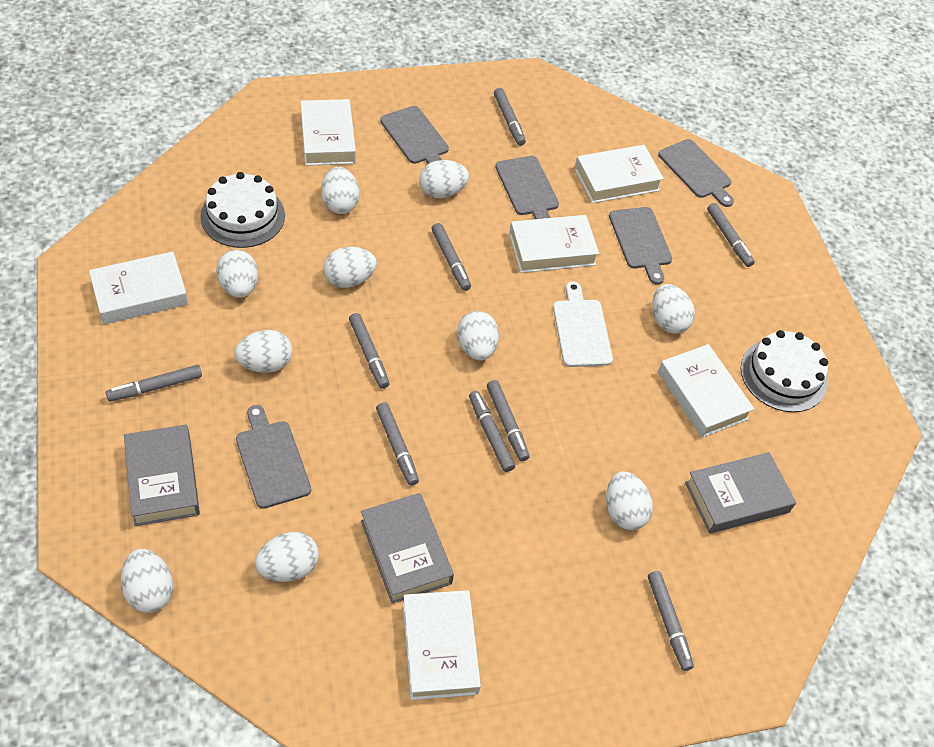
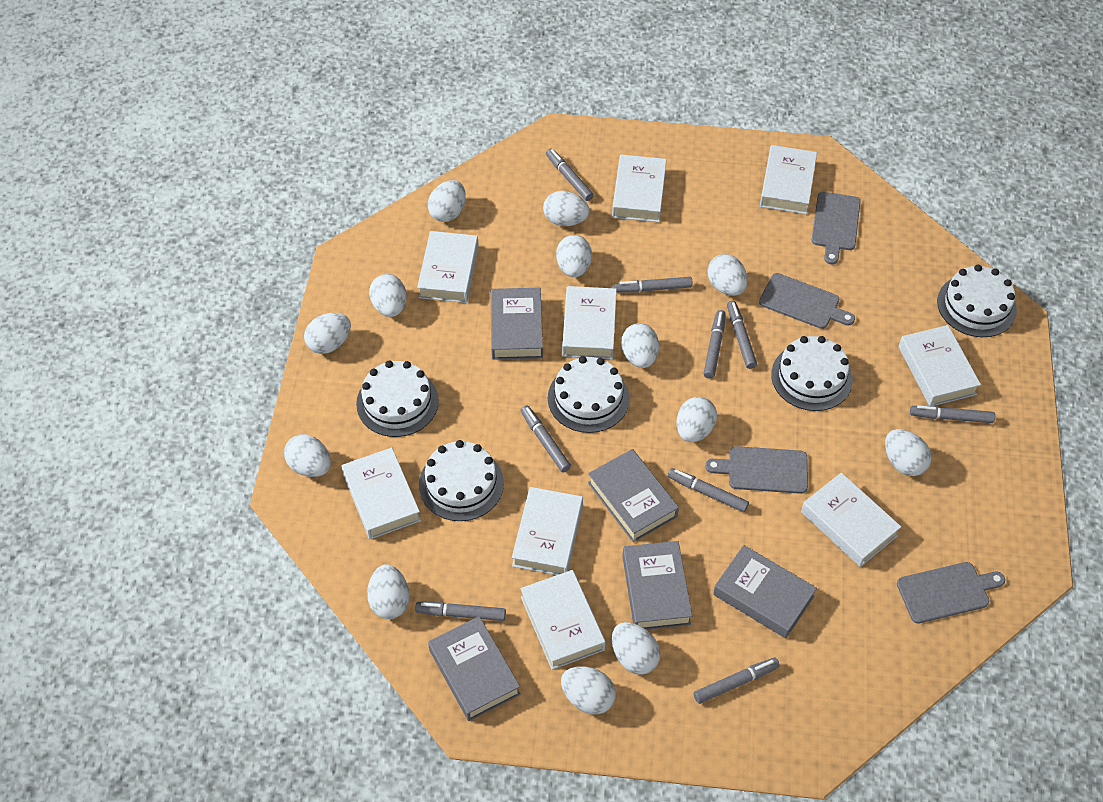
grey book: 3 -> 5
grey cutting board: 5 -> 4
white book: 6 -> 9
white cake: 2 -> 5
white cutting board: 1 -> 0
white egg: 10 -> 13

